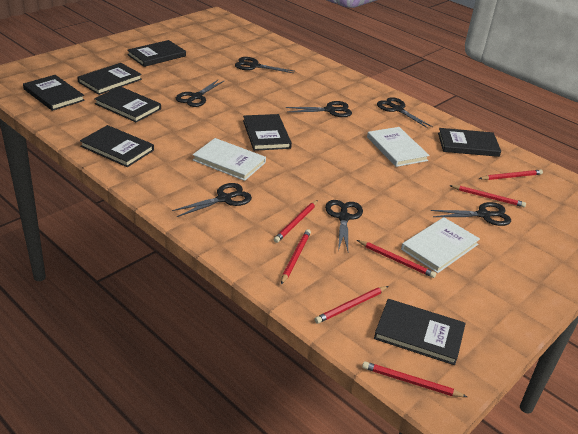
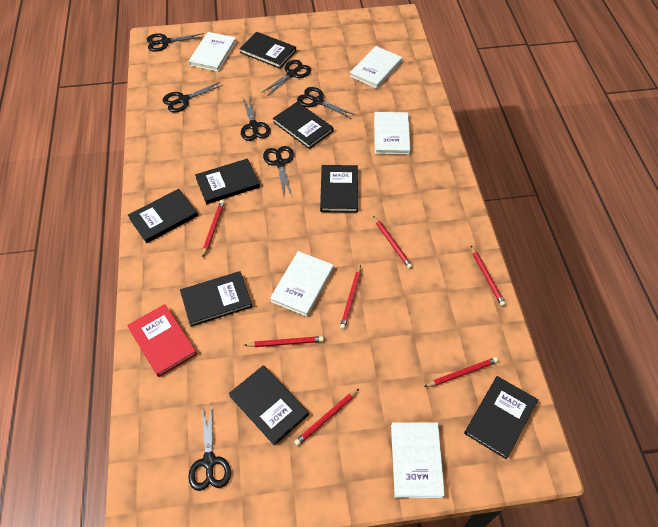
red book: 0 -> 1
white book: 3 -> 5

